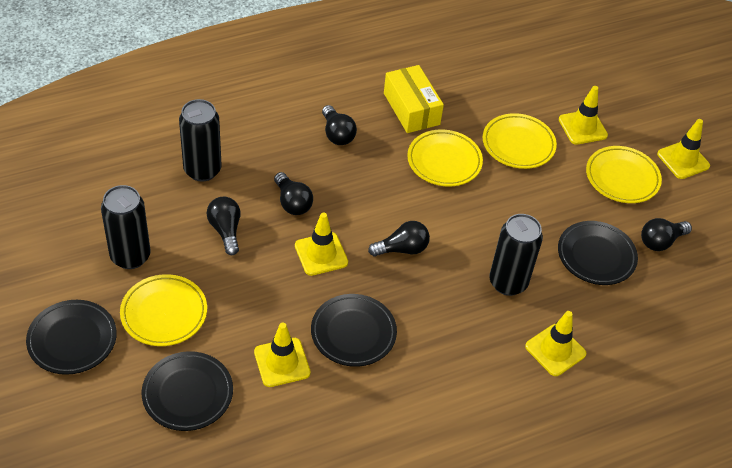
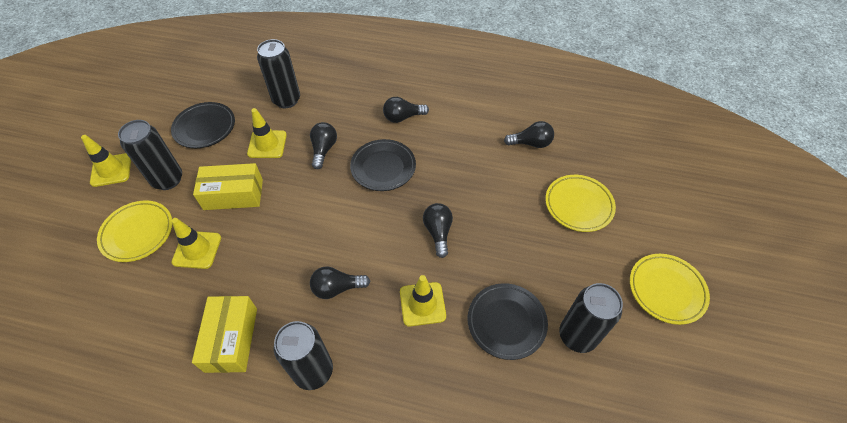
black can: 3 -> 4
black plate: 4 -> 3
yellow box: 1 -> 2
yellow plate: 4 -> 3
yellow traffic cone: 5 -> 4

